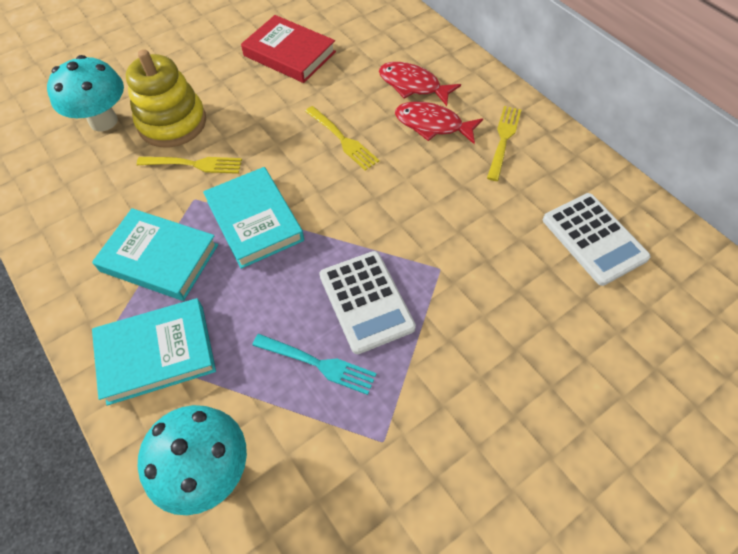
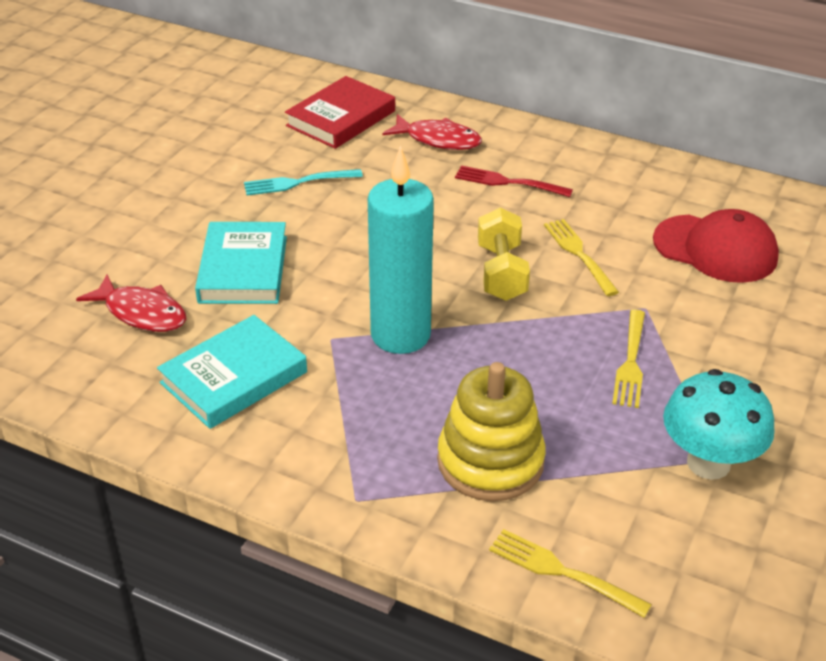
red cap: 0 -> 1
red fork: 0 -> 1
turquoise book: 3 -> 2
turquoise candle: 0 -> 1
turquoise mushroom: 2 -> 1
white calculator: 2 -> 0
yellow dumbbell: 0 -> 1

